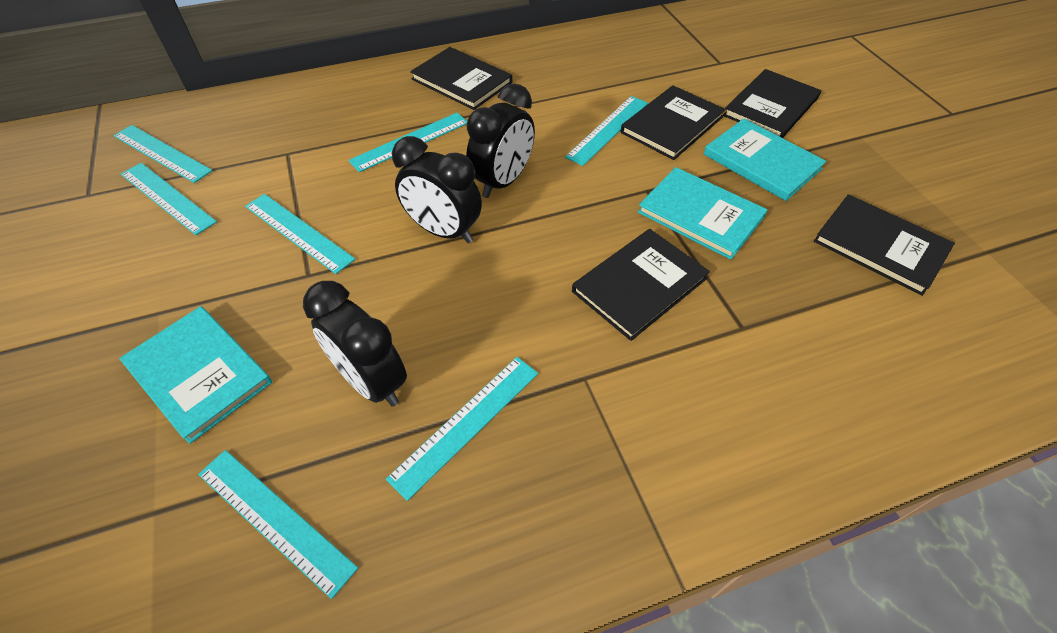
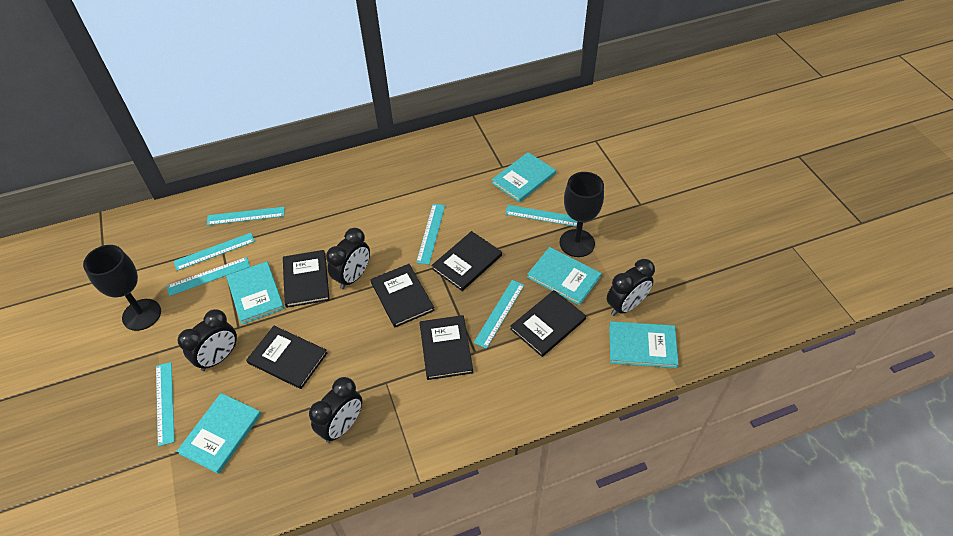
black book: 5 -> 6
black clock: 3 -> 4
black goblet: 0 -> 2
turquoise book: 3 -> 5

